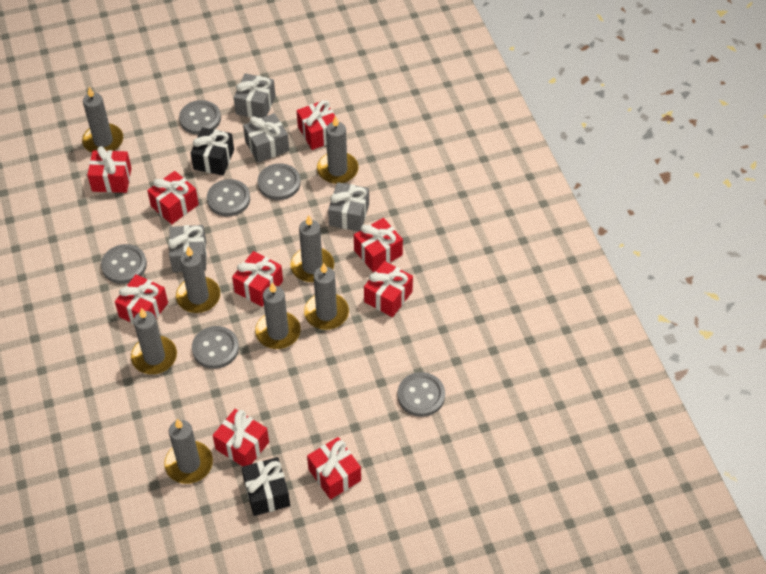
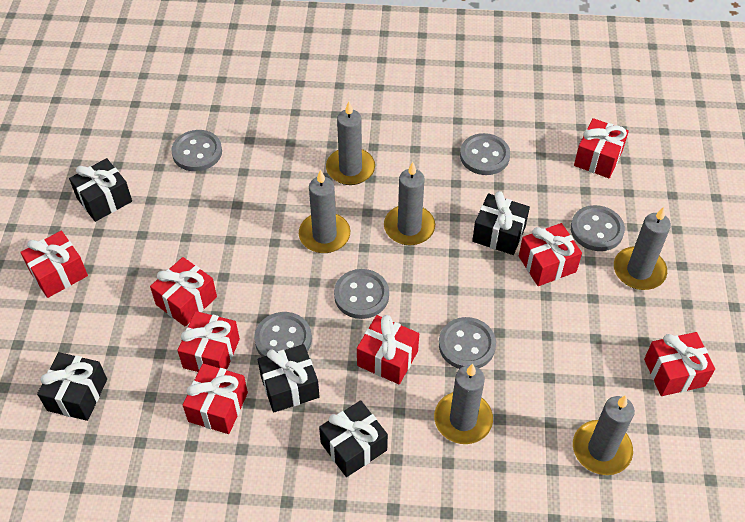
black gift: 2 -> 5
grey candle: 8 -> 6
grey gift: 4 -> 0
red gift: 9 -> 8

